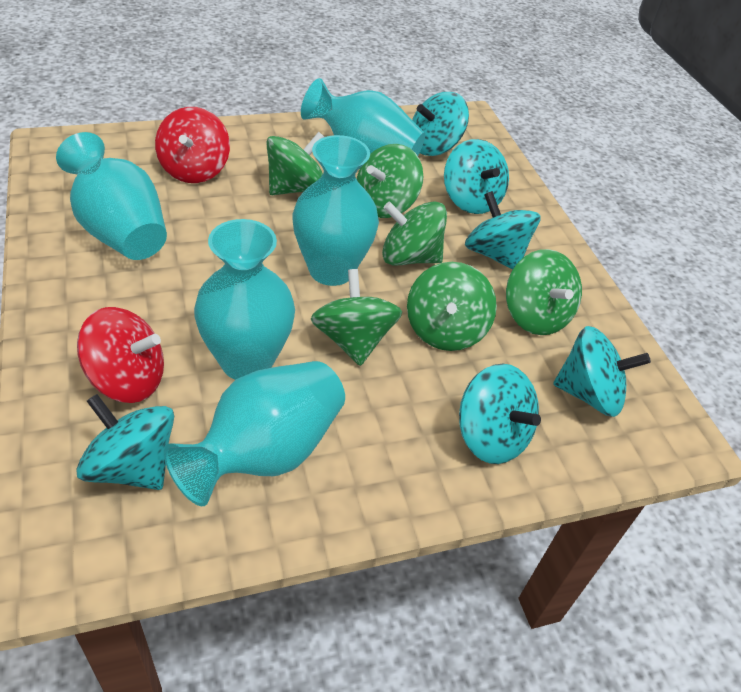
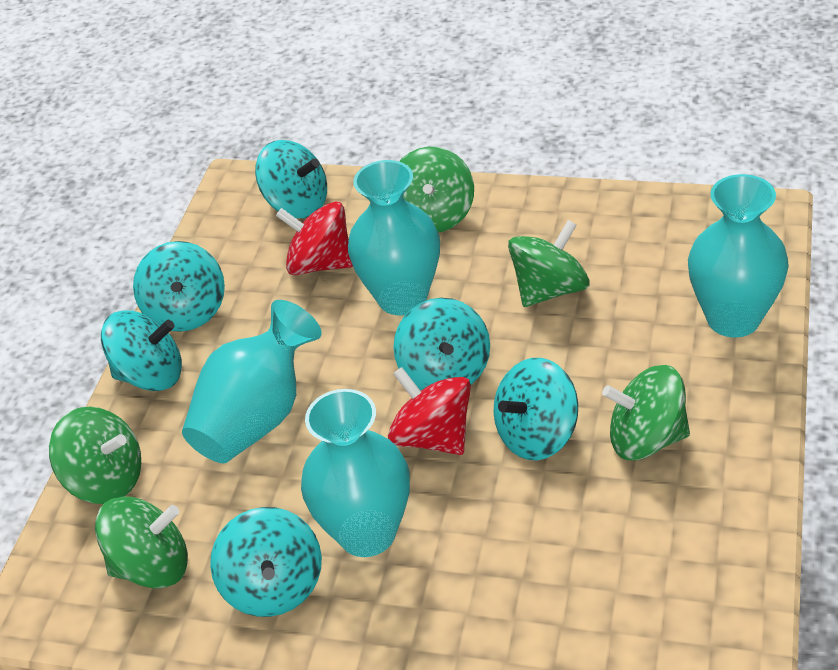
green spinning top: 6 -> 5
turquoise vase: 5 -> 4

